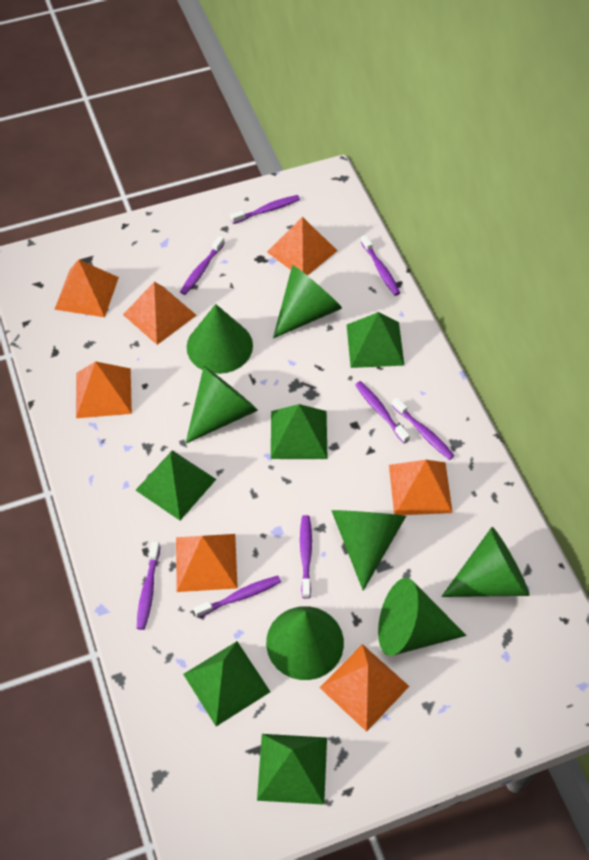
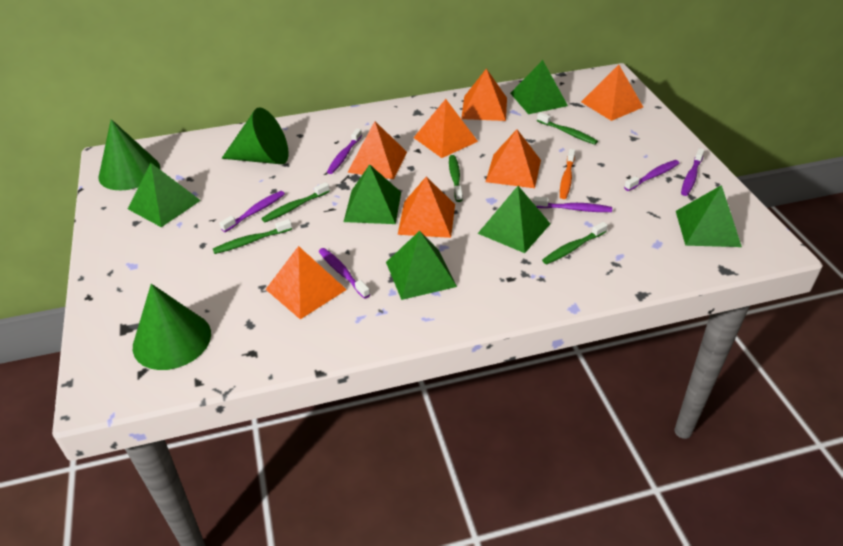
green cone: 7 -> 3
green pyramid: 5 -> 6
green toothbrush: 0 -> 5
orange toothbrush: 0 -> 1
purple toothbrush: 8 -> 6

